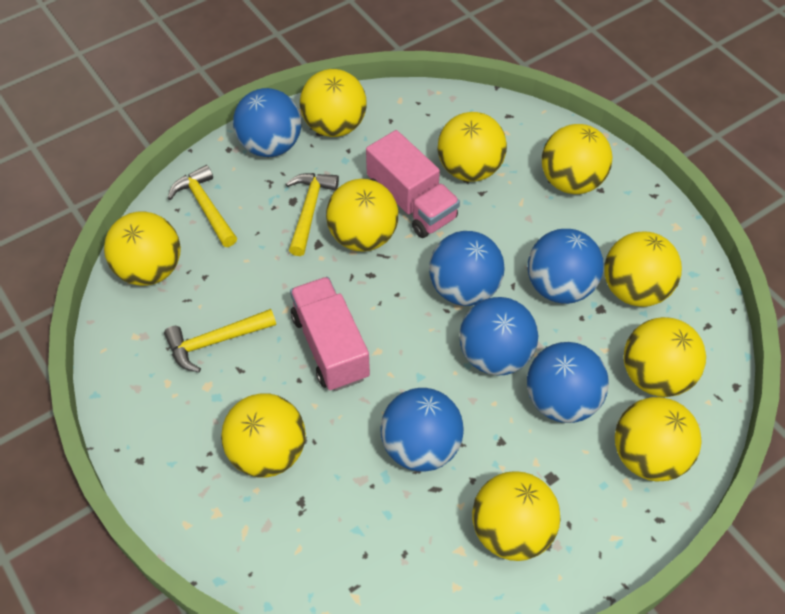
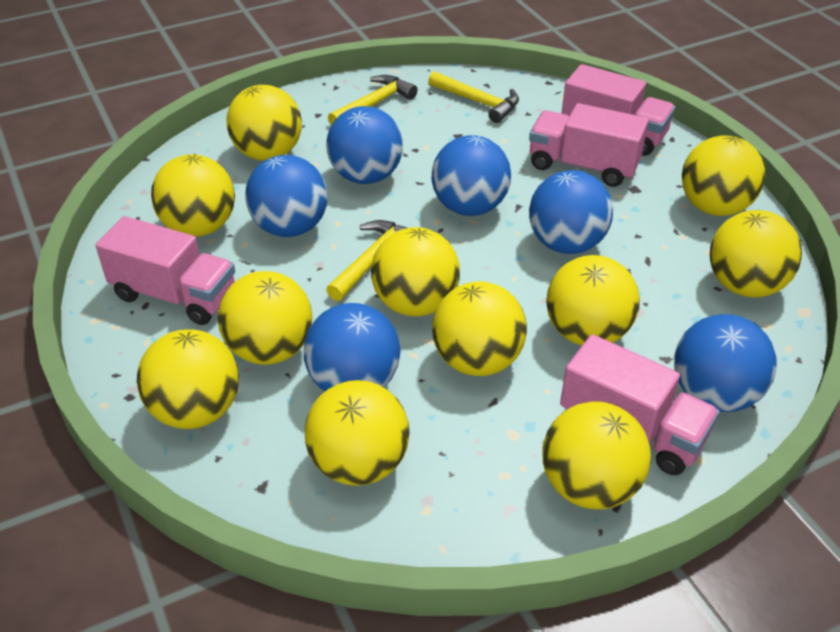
pink truck: 2 -> 4
yellow ball: 10 -> 11

